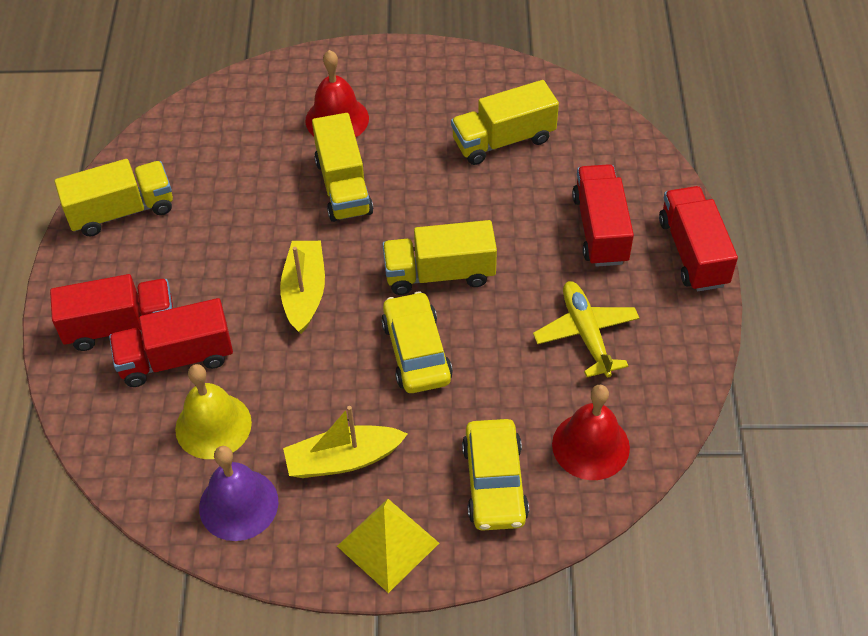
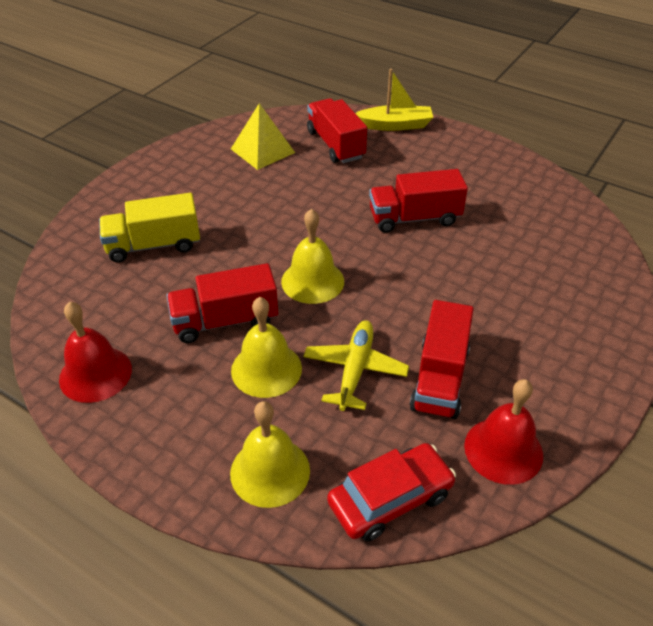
purple bell: 1 -> 0
red car: 0 -> 1
yellow bell: 1 -> 3
yellow boat: 2 -> 1
yellow car: 2 -> 0
yellow truck: 4 -> 1

